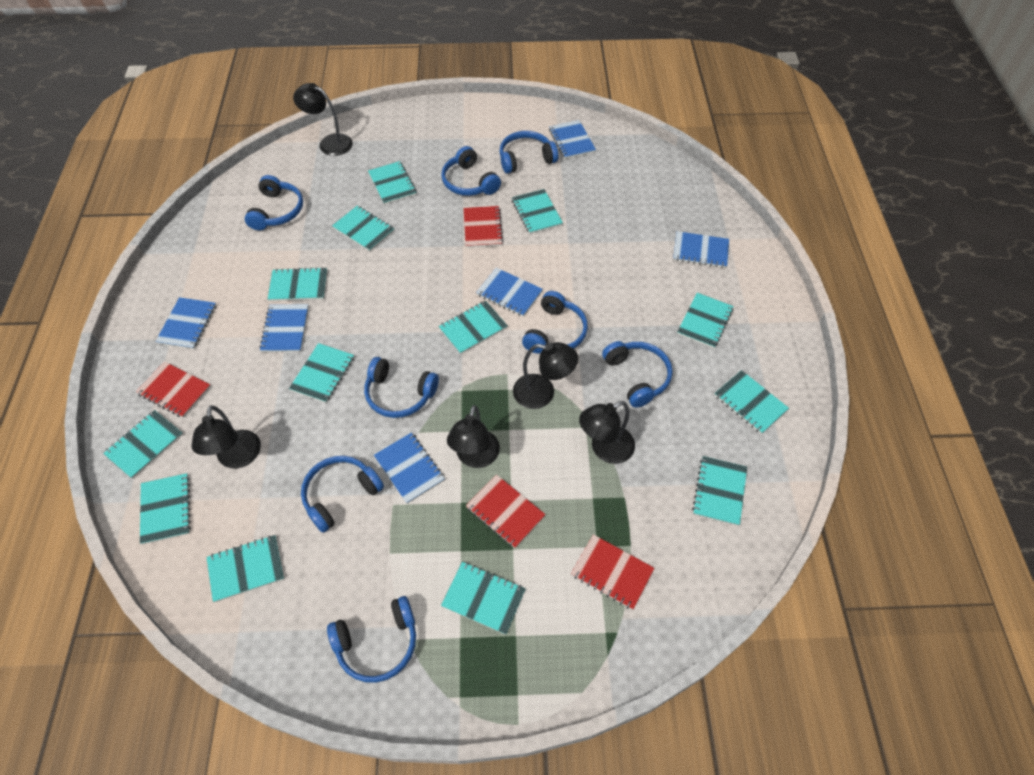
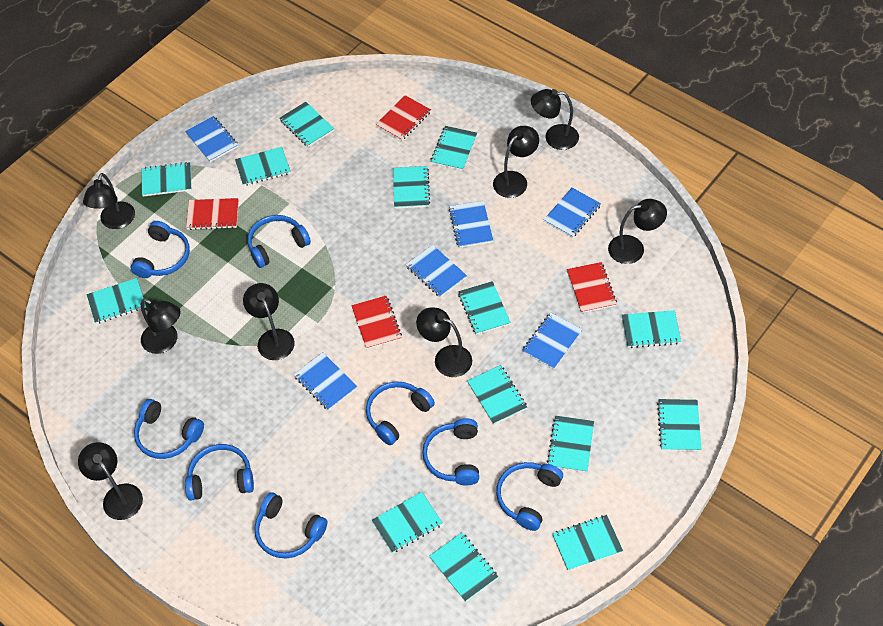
black lamp: 5 -> 8
turquoise notebook: 13 -> 14

